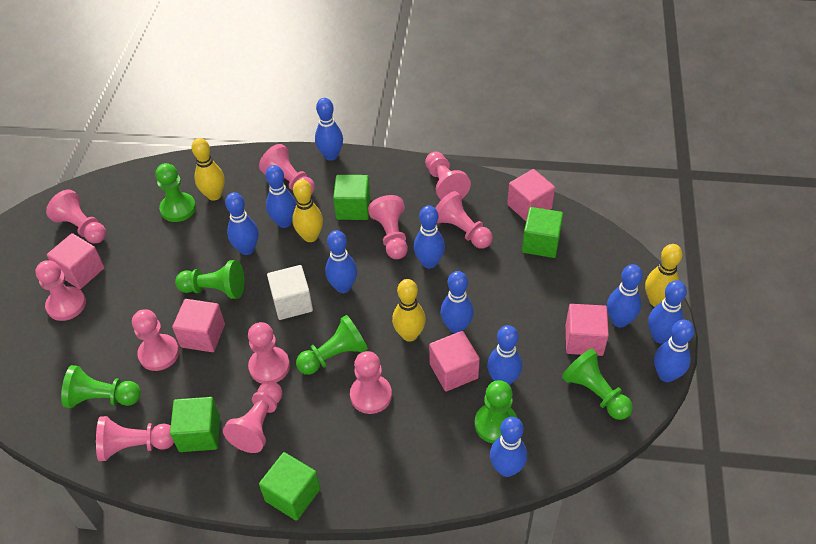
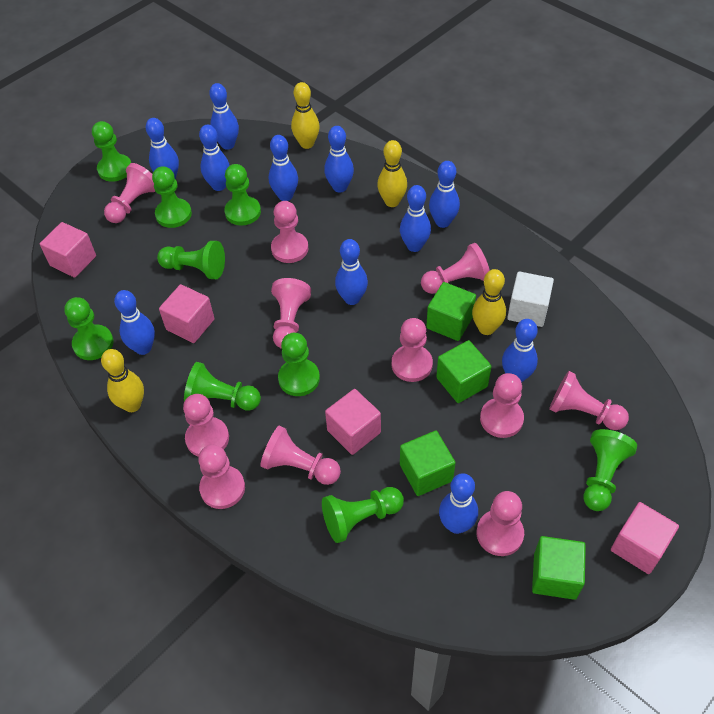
green pawn: 6 -> 9
pink cube: 5 -> 4

